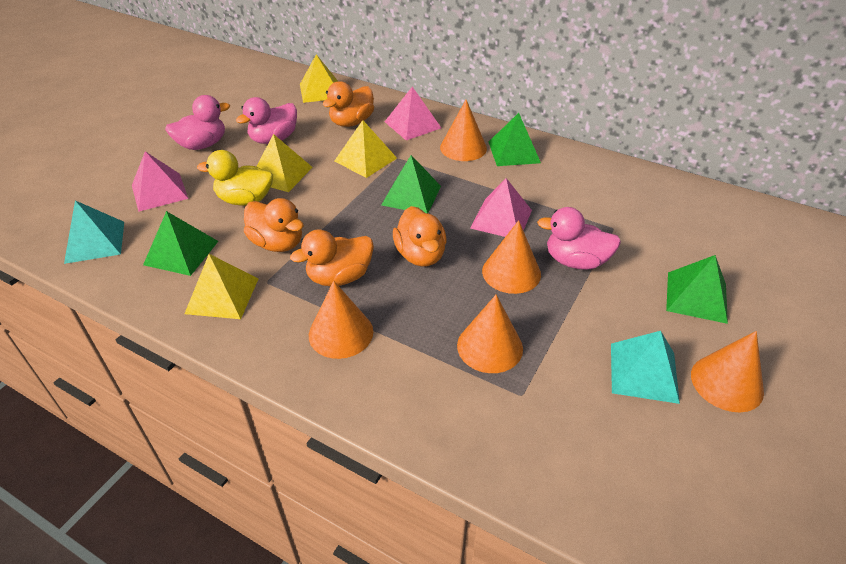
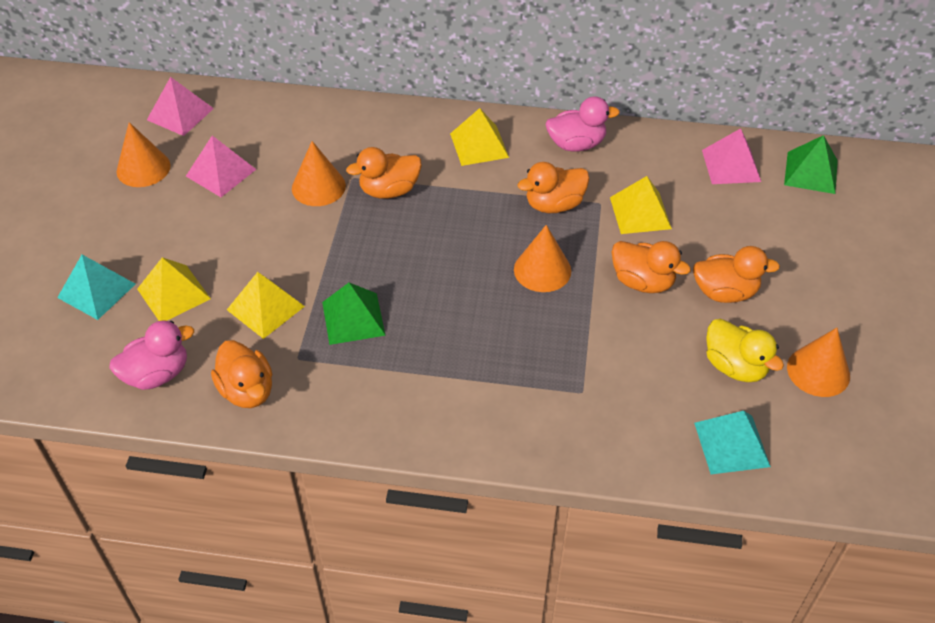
green pyramid: 4 -> 2
orange cone: 5 -> 4
orange duck: 4 -> 5
pink duck: 3 -> 2

